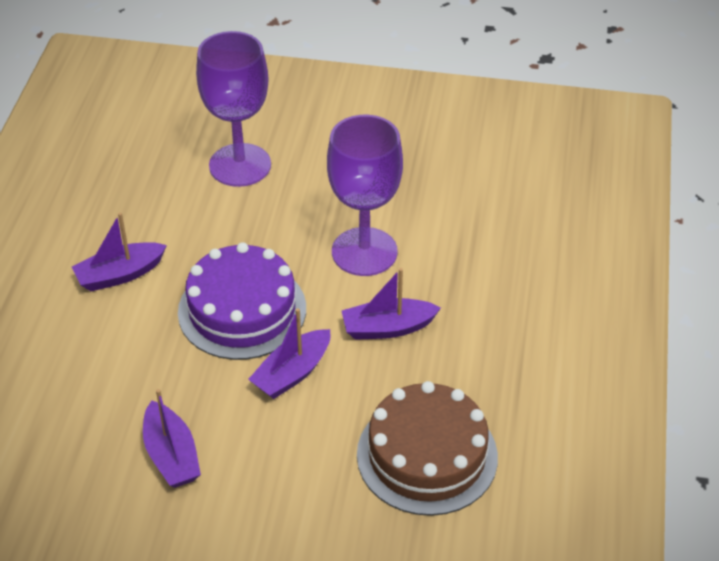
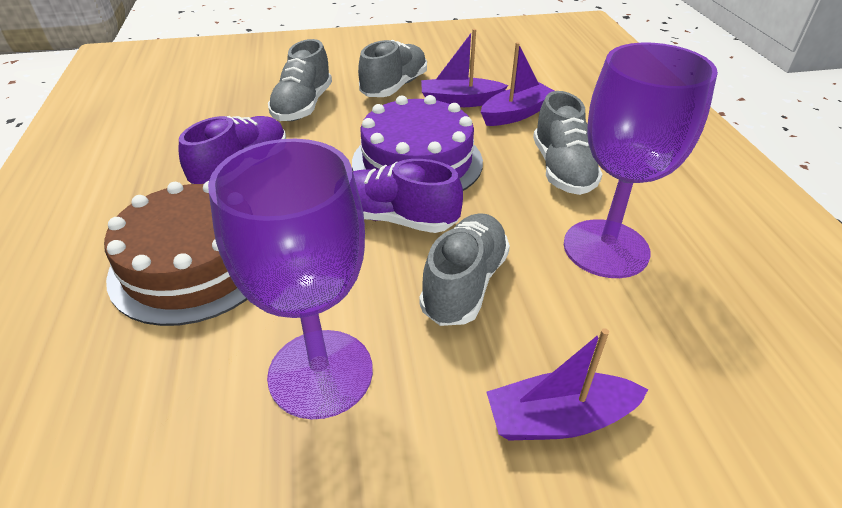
grey shoe: 0 -> 4
purple boat: 4 -> 3
purple shoe: 0 -> 2

